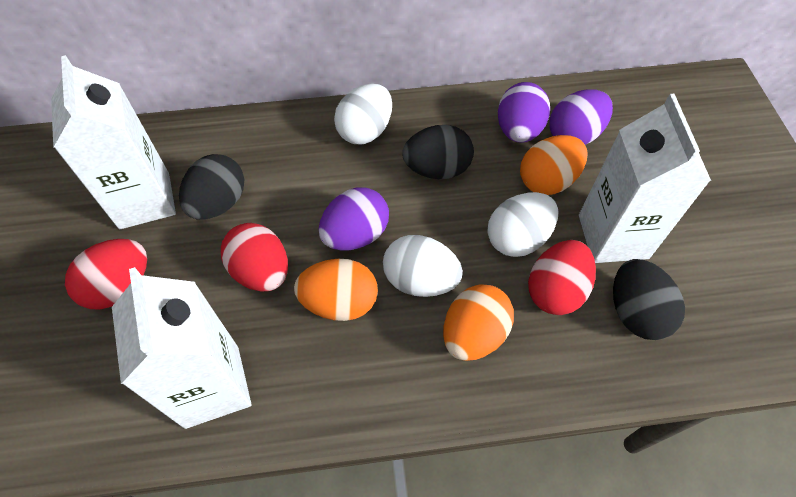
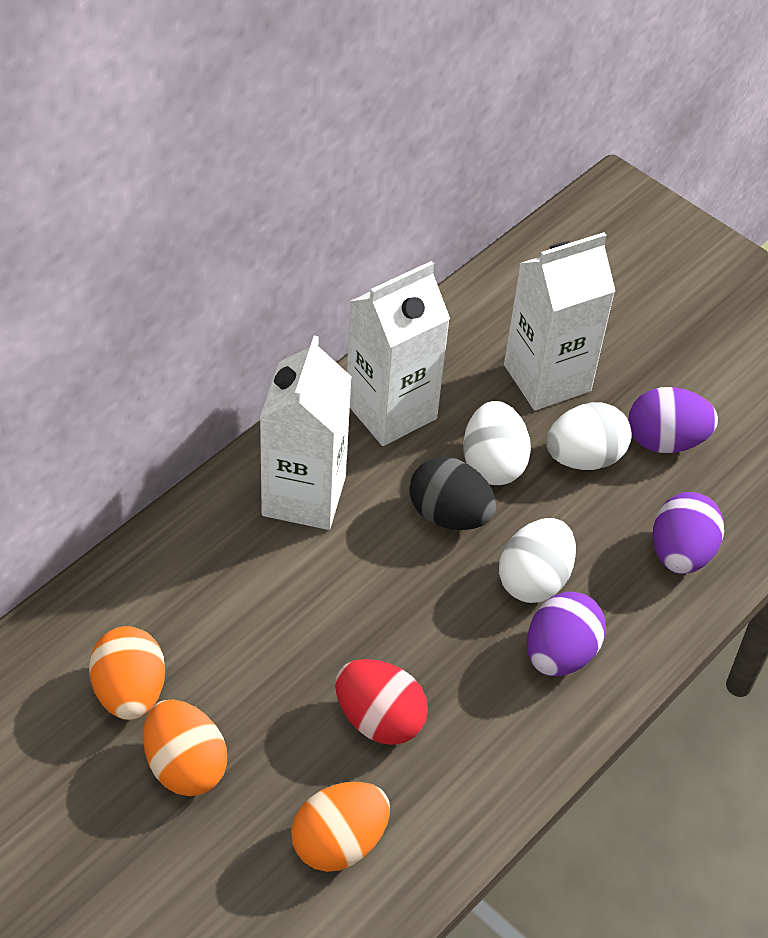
black egg: 3 -> 1
red egg: 3 -> 1

